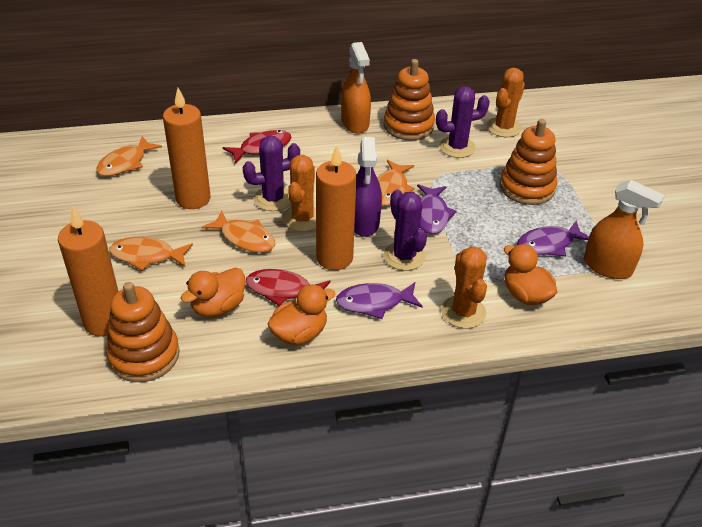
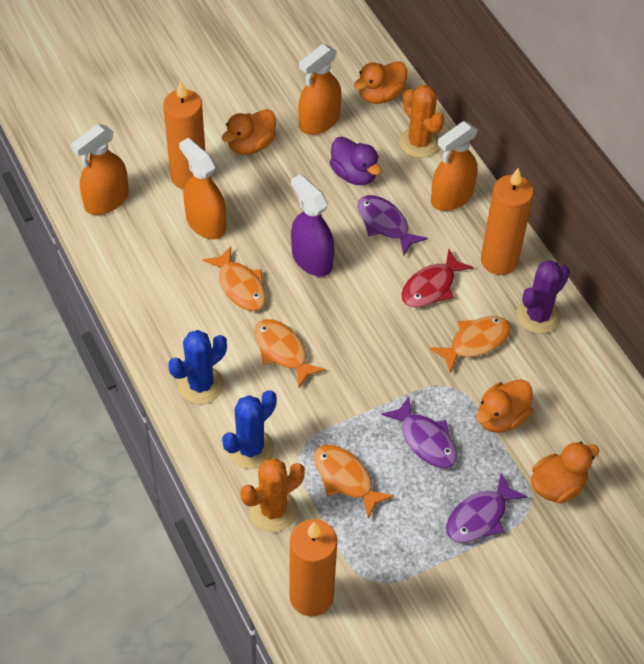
blue cactus: 0 -> 2
orange cactus: 3 -> 2
orange duck: 3 -> 4
orange spray bottle: 2 -> 4
orange stacking toy: 3 -> 0
purple cactus: 3 -> 1
purple duck: 0 -> 1
red fish: 2 -> 1

